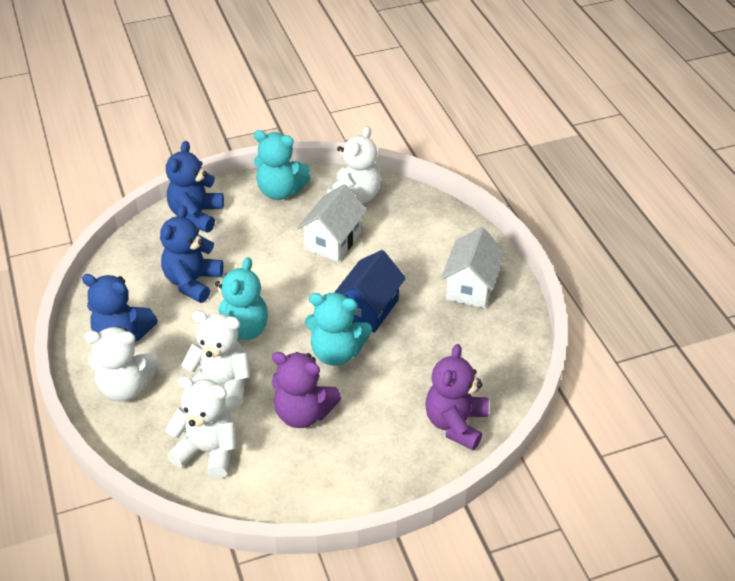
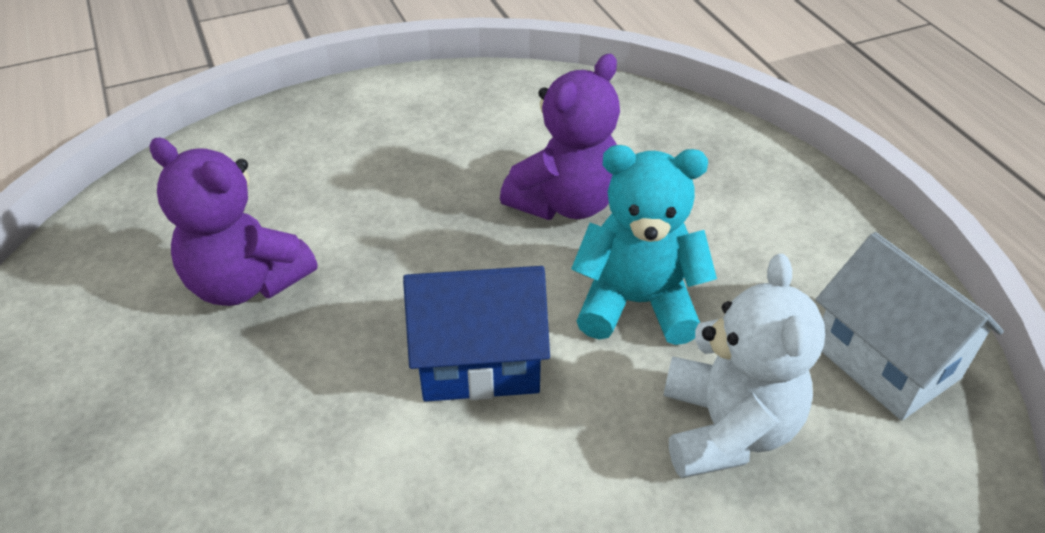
blue teddy bear: 3 -> 0
turquoise teddy bear: 3 -> 1
white house: 2 -> 1
white teddy bear: 4 -> 1

